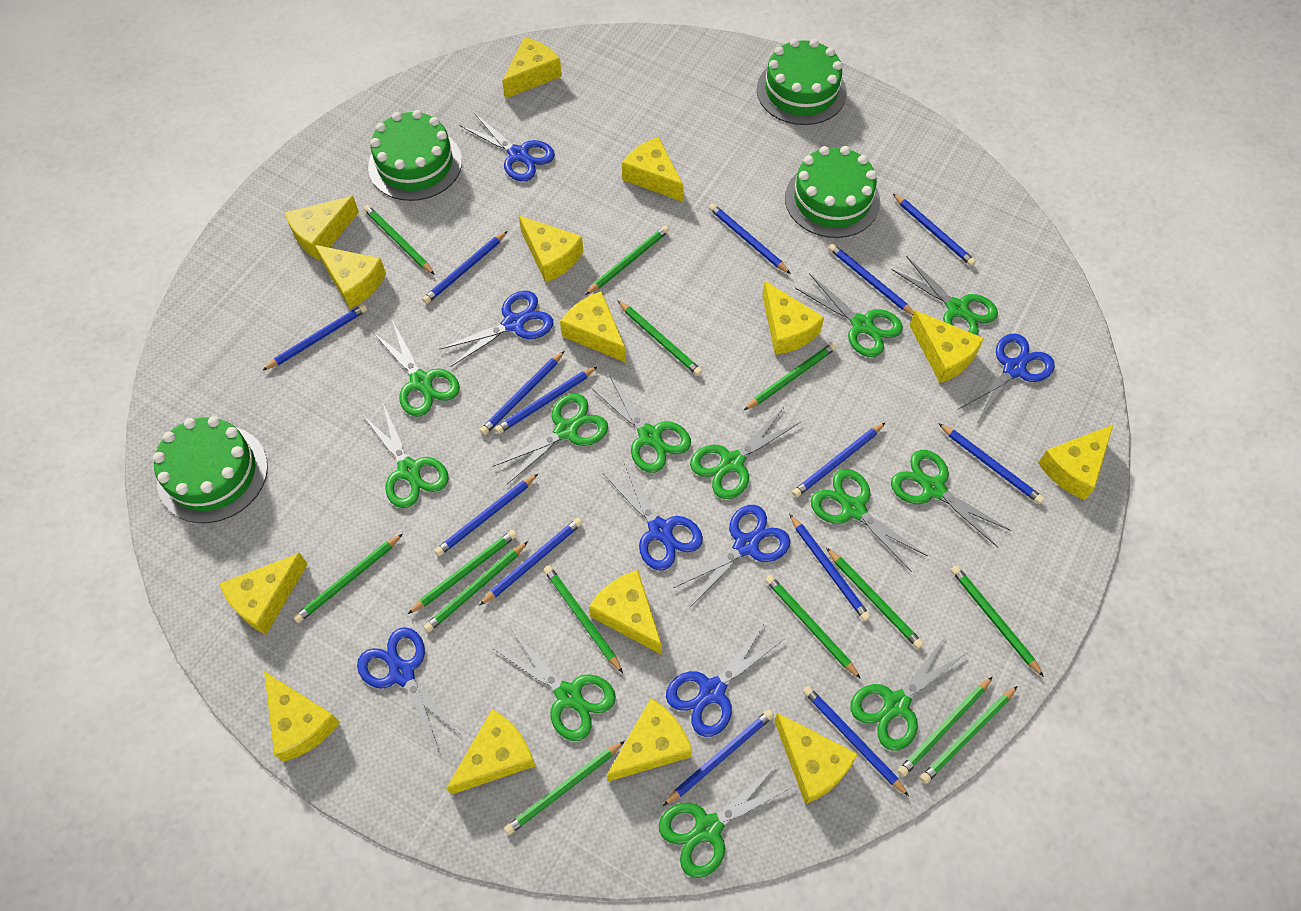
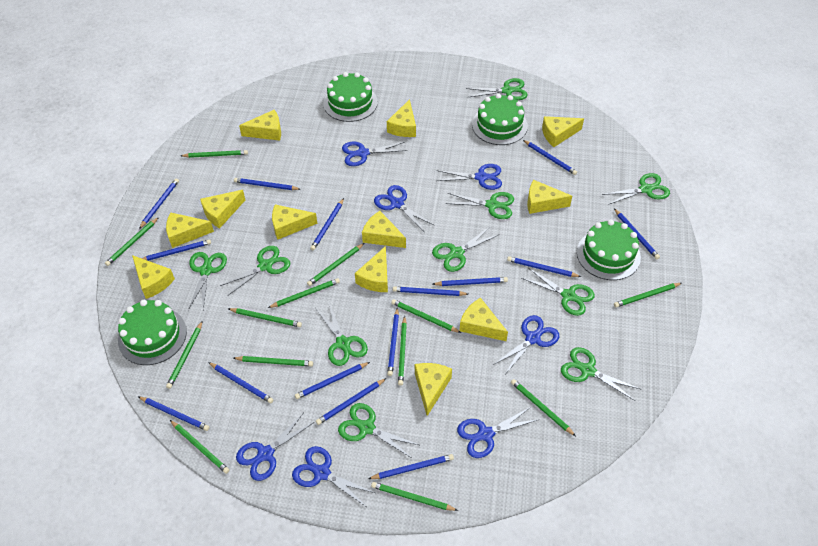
blue pencil: 14 -> 15
green pencil: 14 -> 13
green scissors: 12 -> 10
yellow cheese: 15 -> 12

